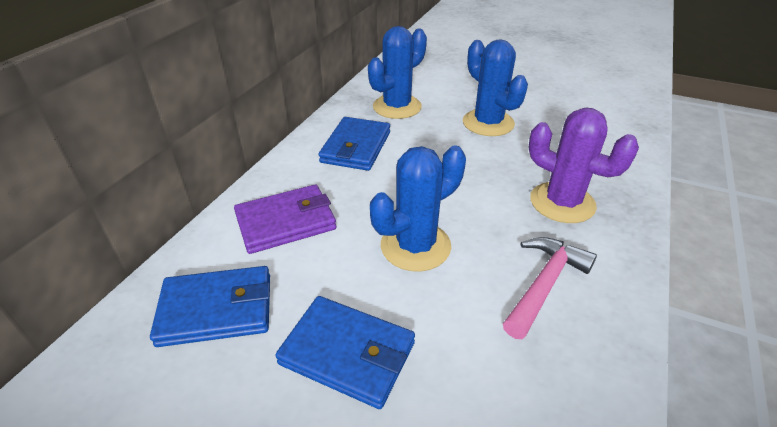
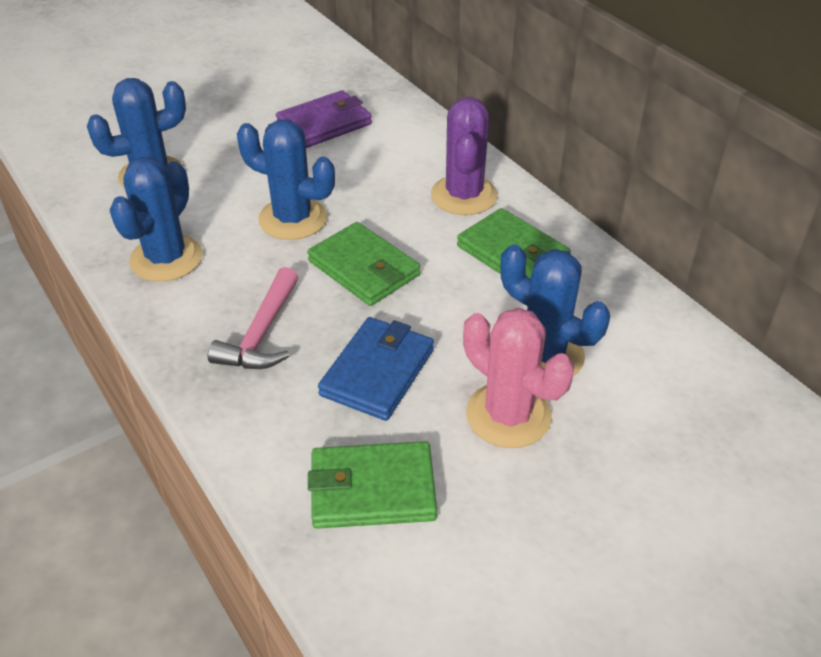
blue cactus: 3 -> 4
blue wallet: 3 -> 1
green wallet: 0 -> 3
pink cactus: 0 -> 1

